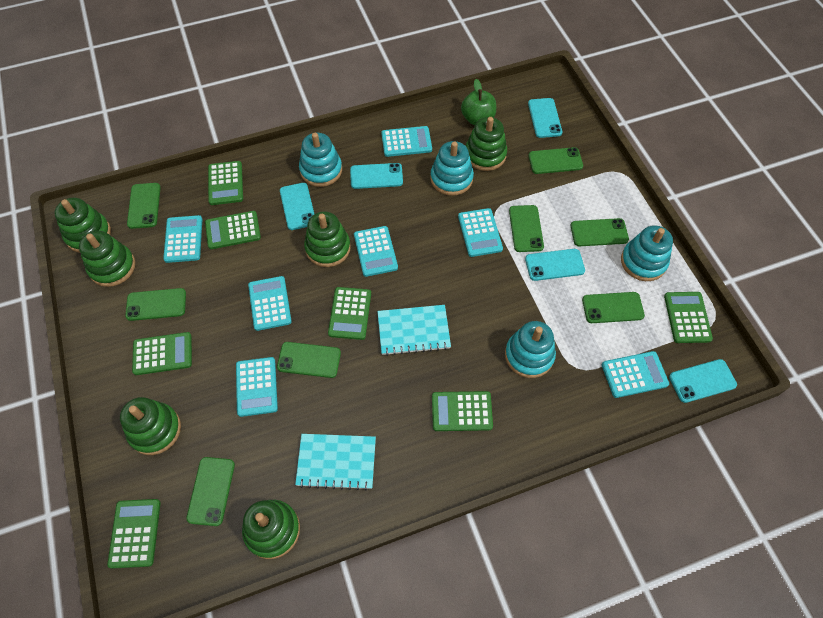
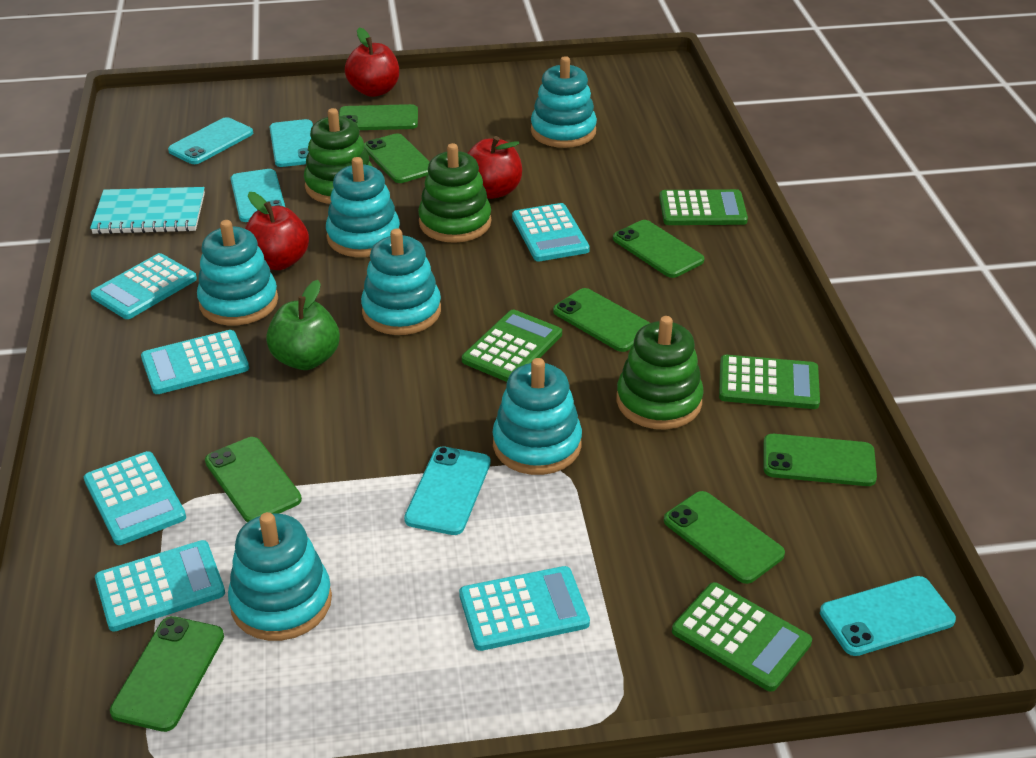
green calculator: 7 -> 4
green stacking toy: 6 -> 3
red apple: 0 -> 3
turquoise calculator: 7 -> 6
turquoise notebook: 2 -> 1
turquoise stacking toy: 4 -> 6

